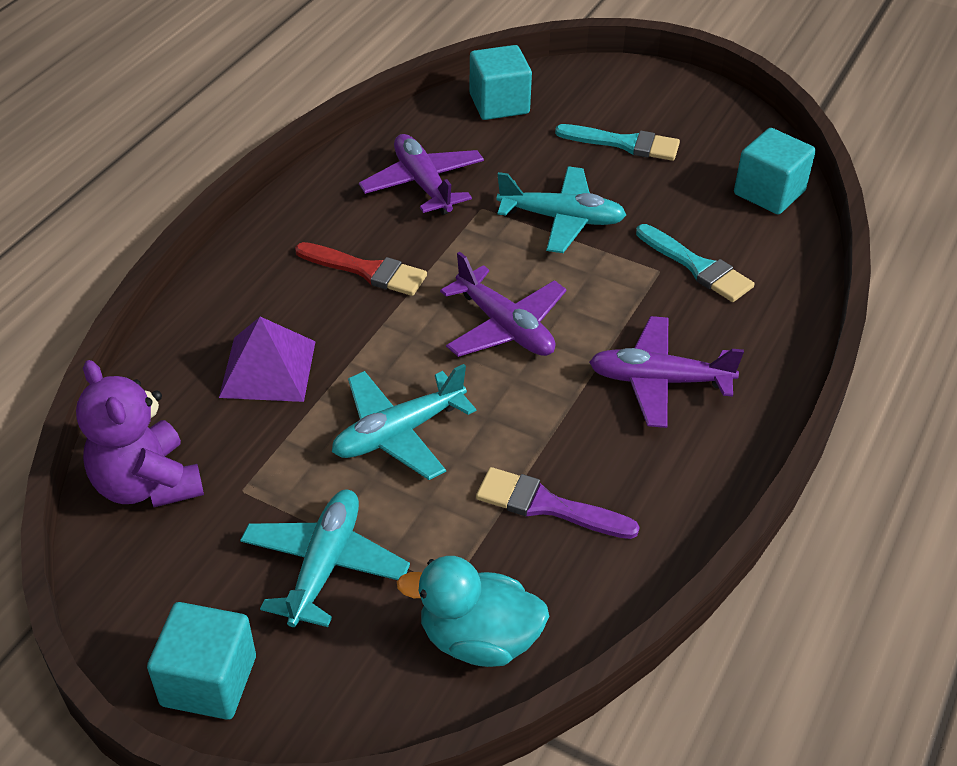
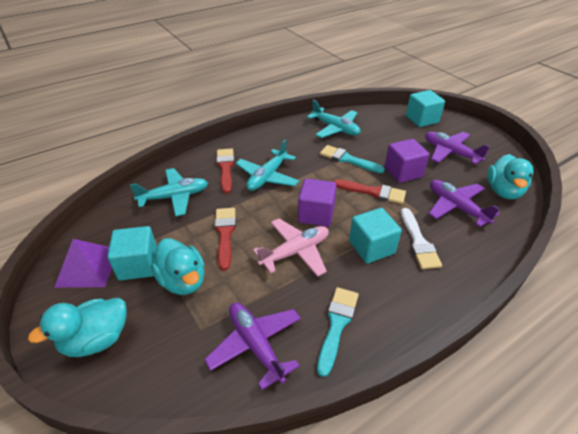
pink plane: 0 -> 1
purple brush: 1 -> 0
purple cube: 0 -> 2
purple teddy bear: 1 -> 0
red brush: 1 -> 3
turquoise duck: 1 -> 3
white brush: 0 -> 1

